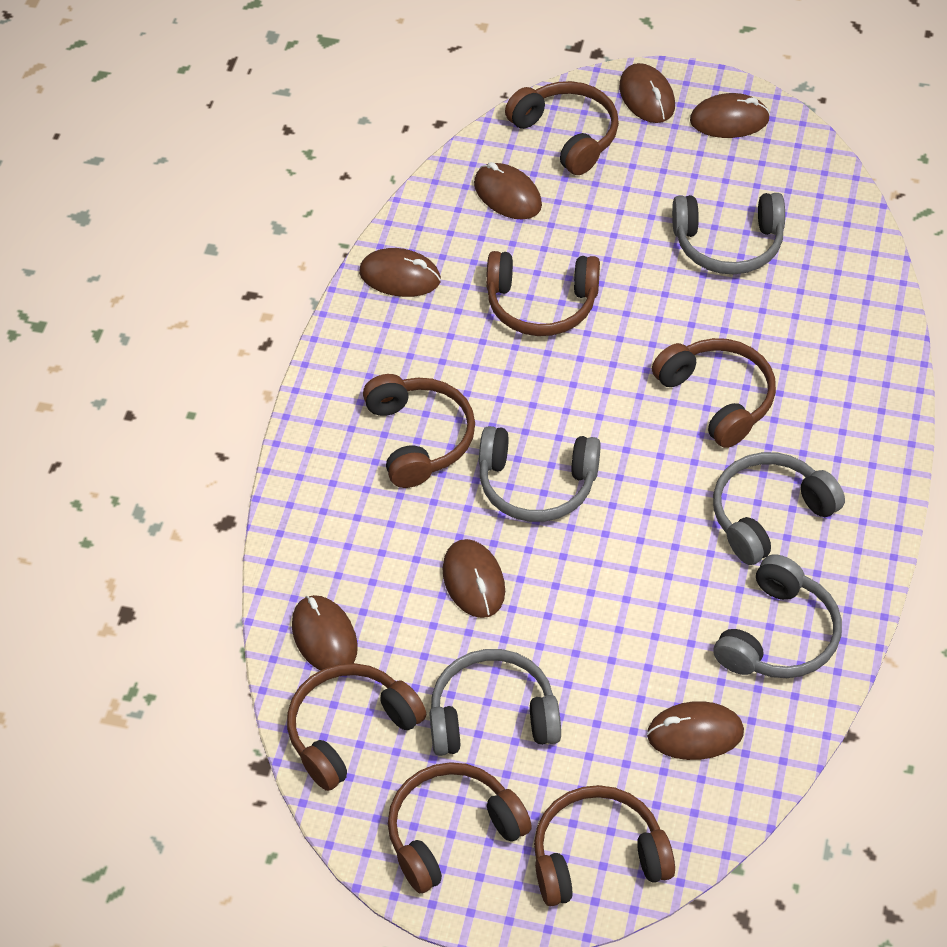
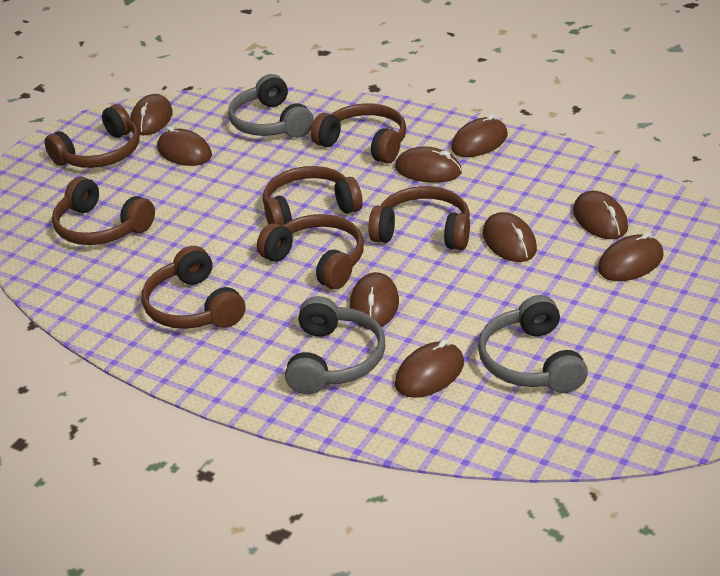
brown mouse: 7 -> 9
grey headphones: 5 -> 3

